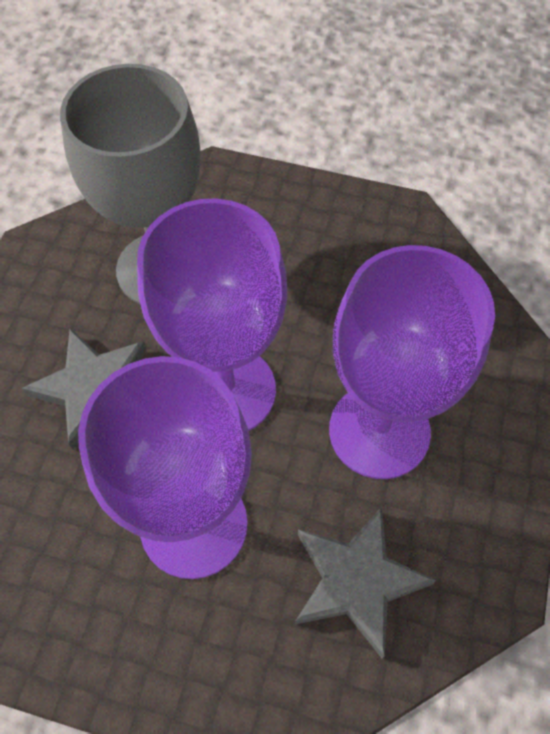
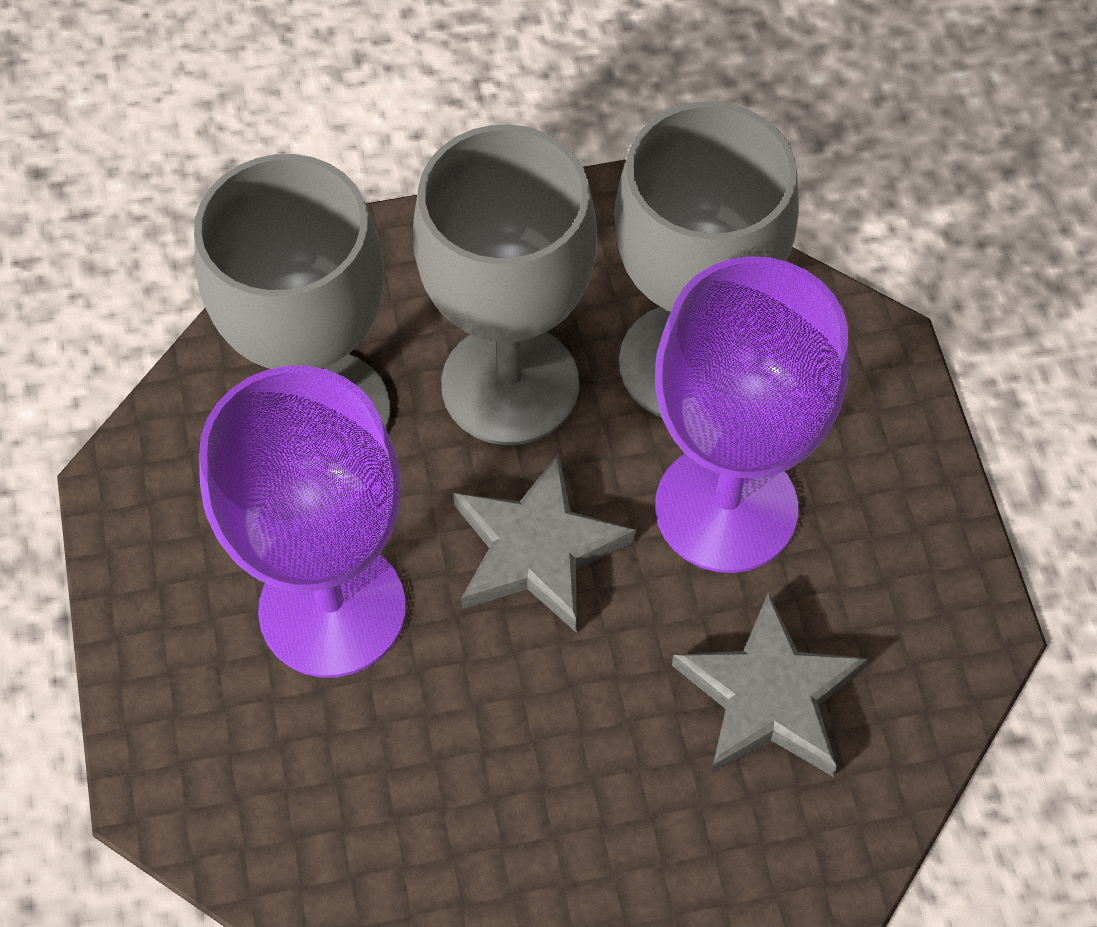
grey goblet: 1 -> 3
purple goblet: 3 -> 2

